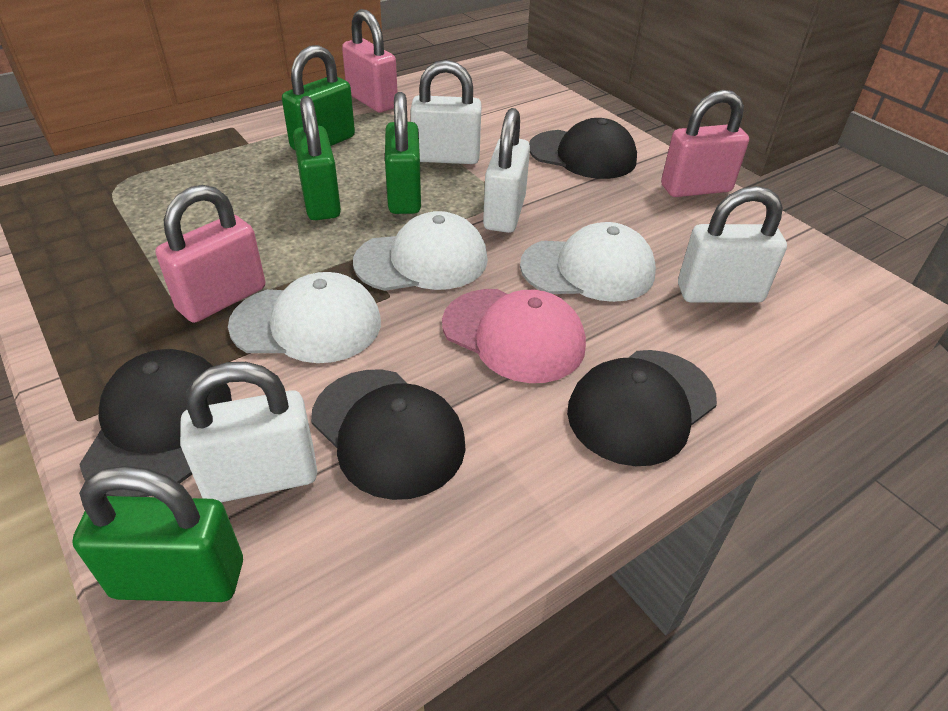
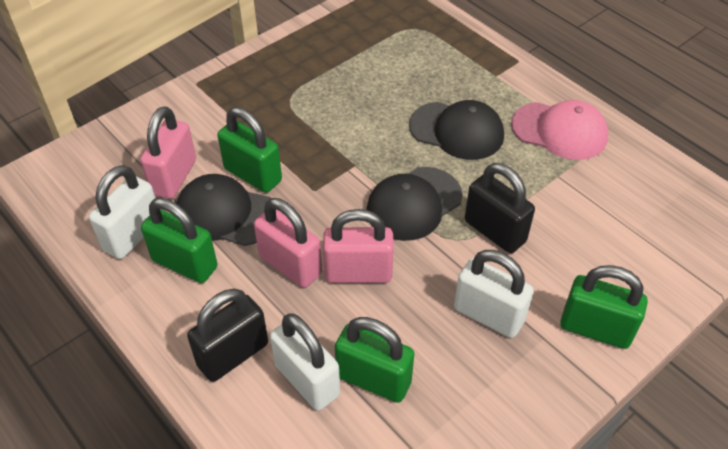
black cap: 4 -> 3
black padlock: 0 -> 2
white cap: 3 -> 0
white padlock: 4 -> 3

